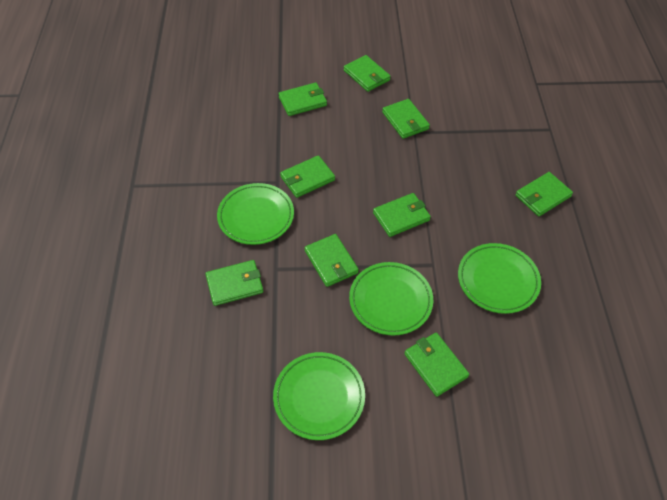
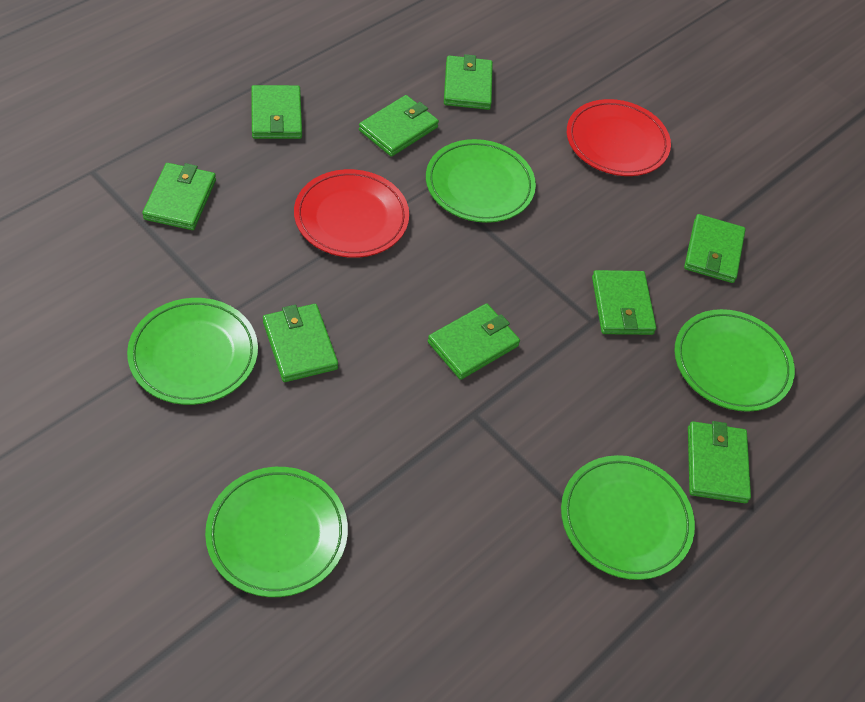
green plate: 4 -> 5
red plate: 0 -> 2

